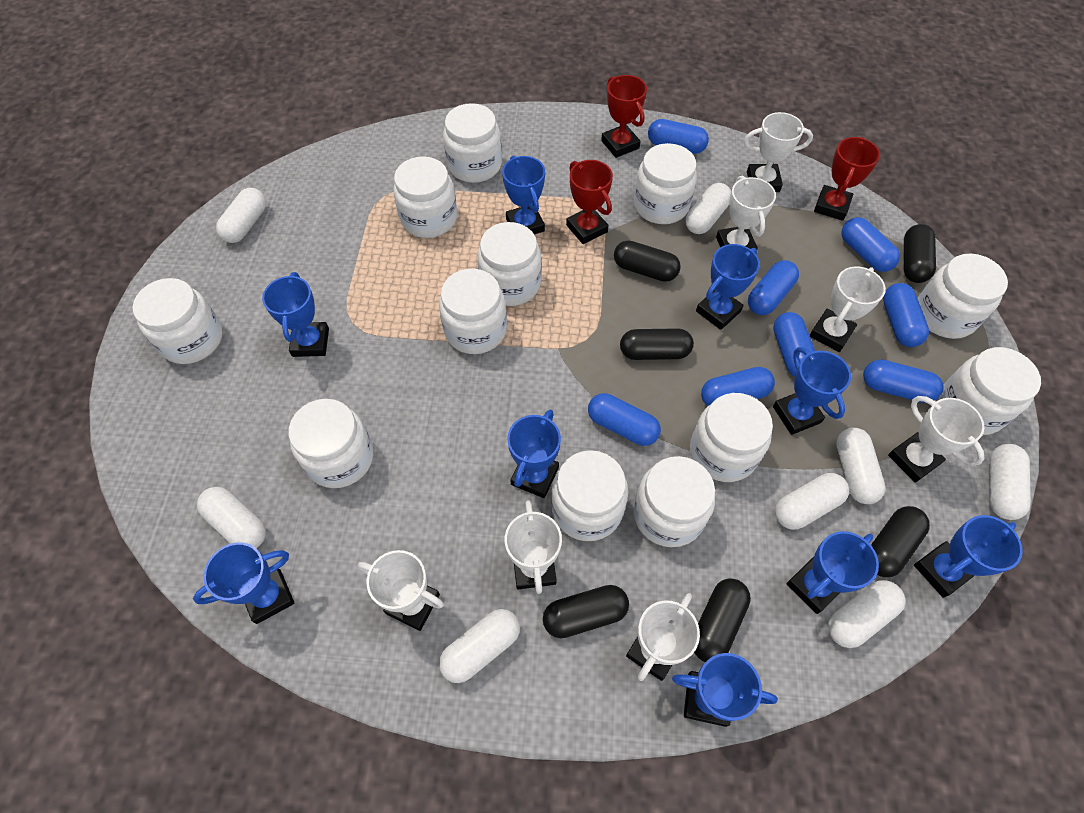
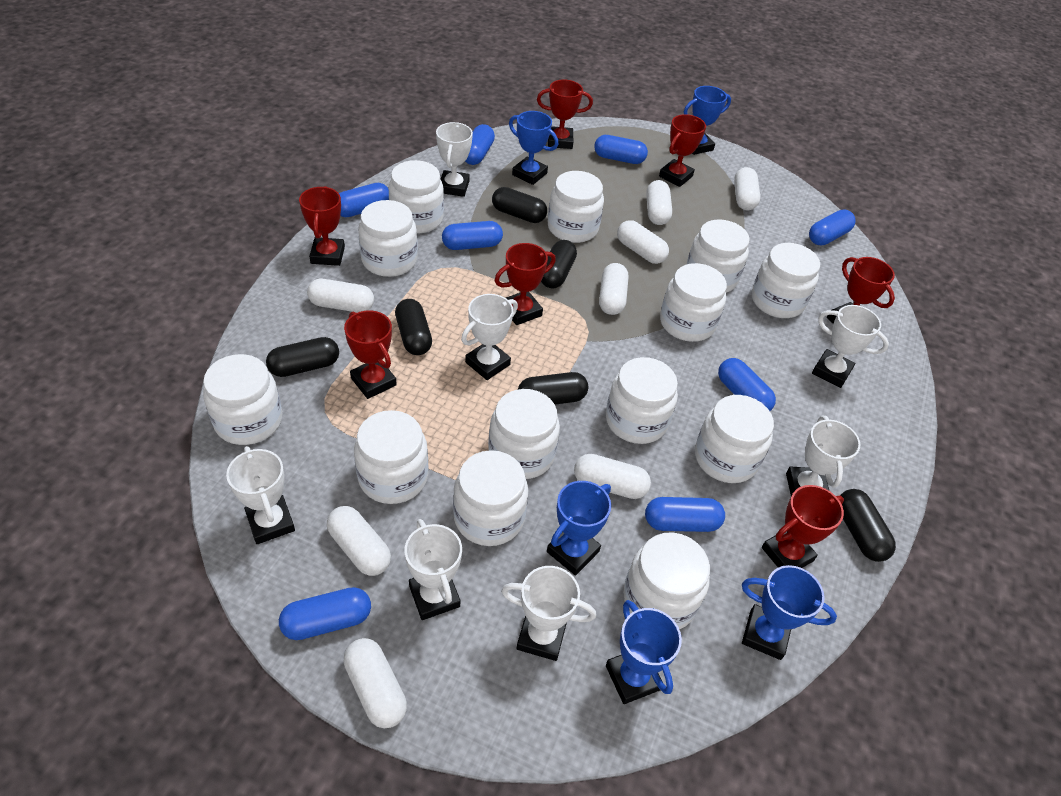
blue trophy: 9 -> 5
red trophy: 3 -> 7
white jar: 12 -> 13

